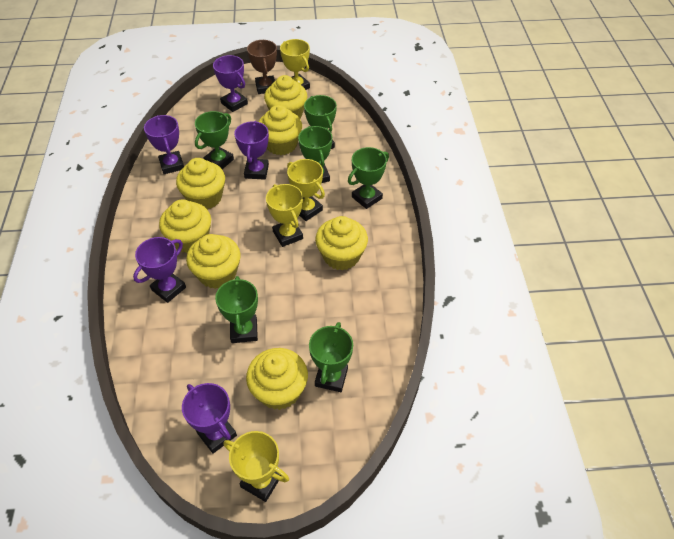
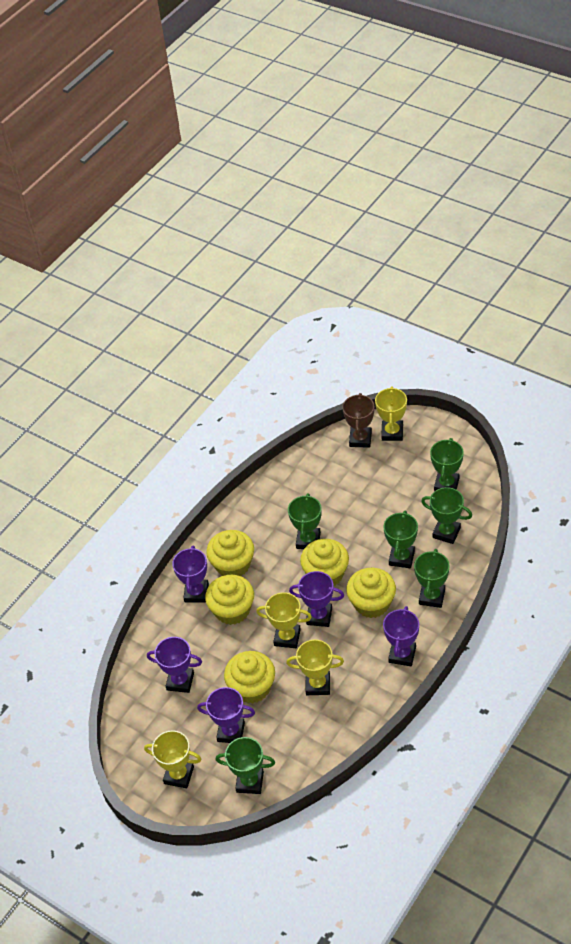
yellow cupcake: 7 -> 5

